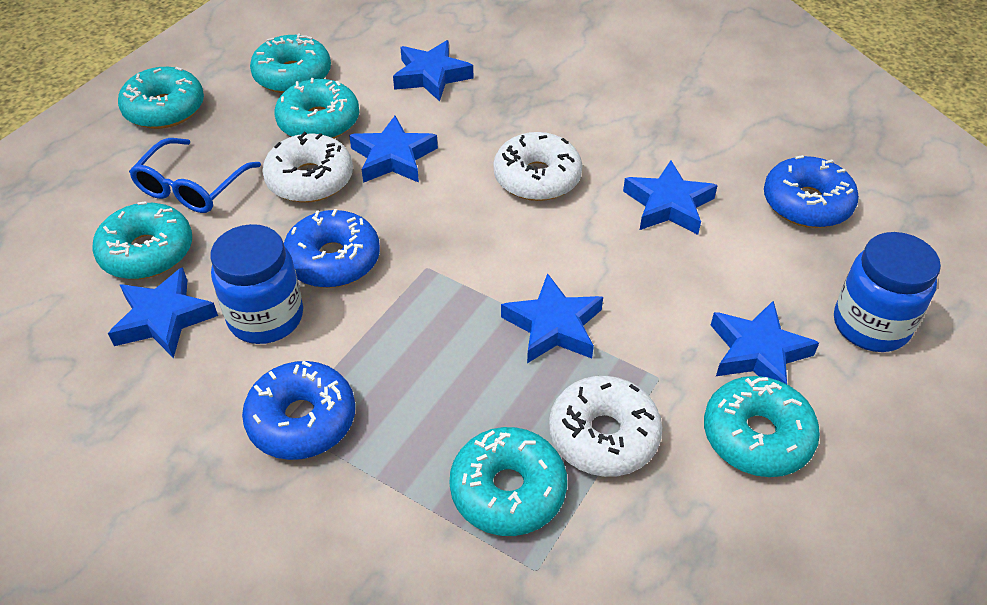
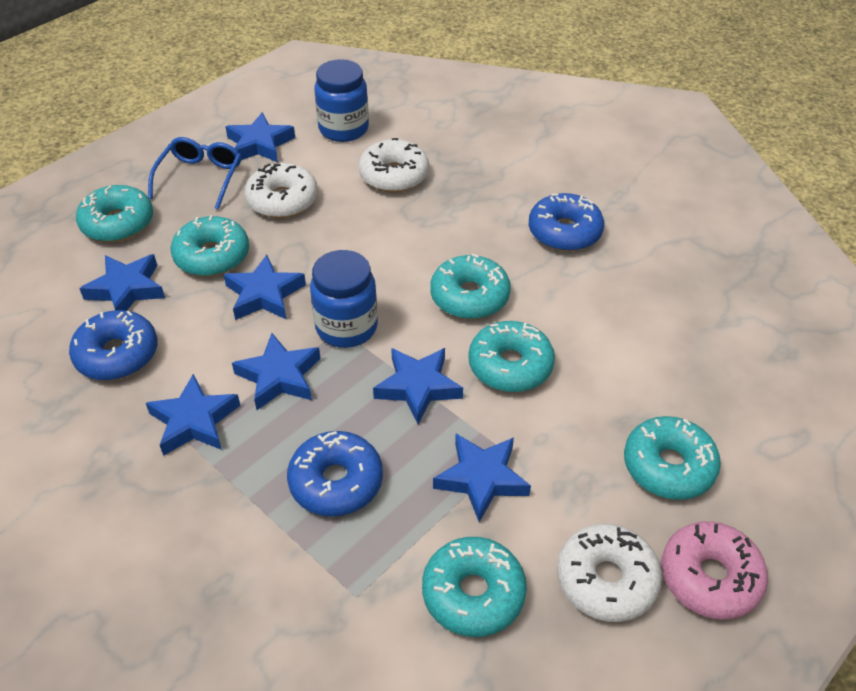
blue star: 6 -> 7
pink donut: 0 -> 1

